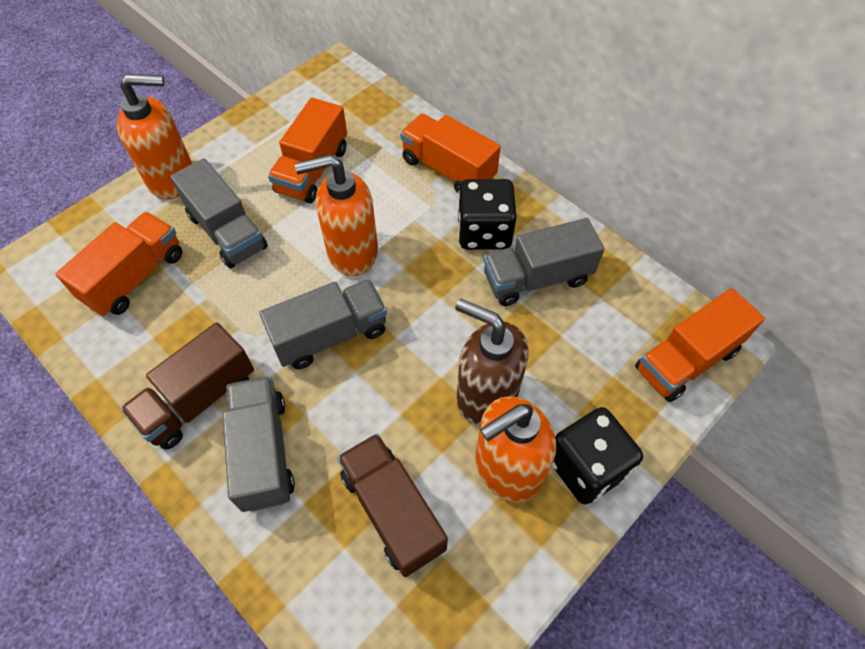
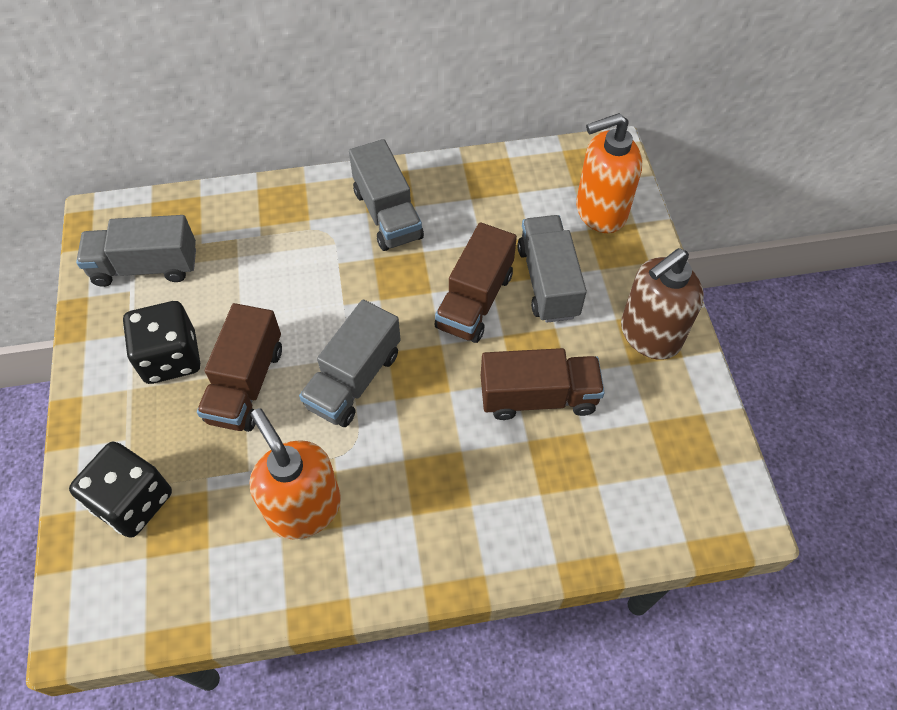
brown truck: 2 -> 3
orange soap dispenser: 3 -> 2
orange truck: 4 -> 0

